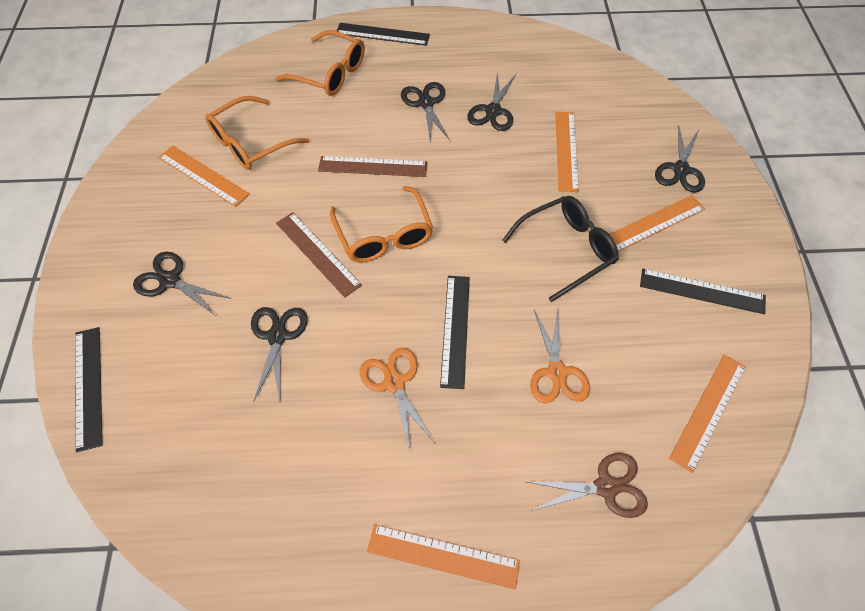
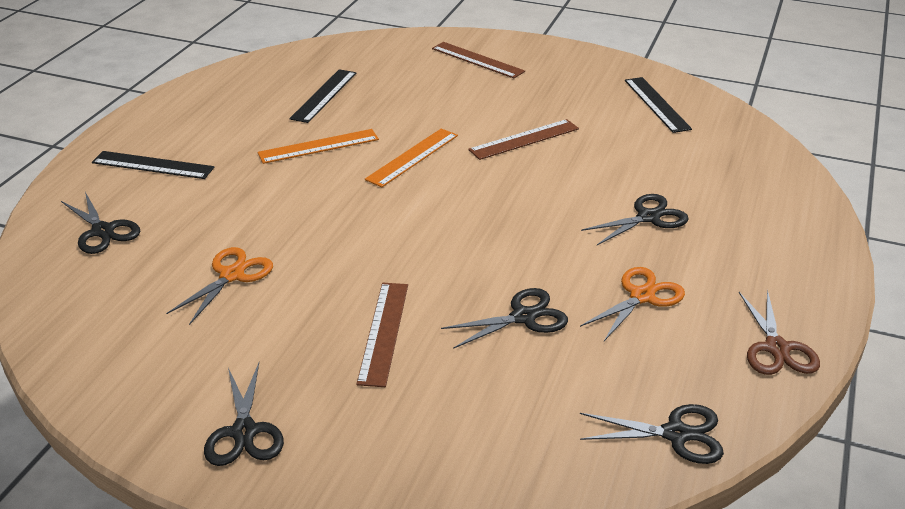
black glasses: 1 -> 0
black ruler: 4 -> 3
brown ruler: 2 -> 3
orange glasses: 3 -> 0
orange ruler: 5 -> 2

